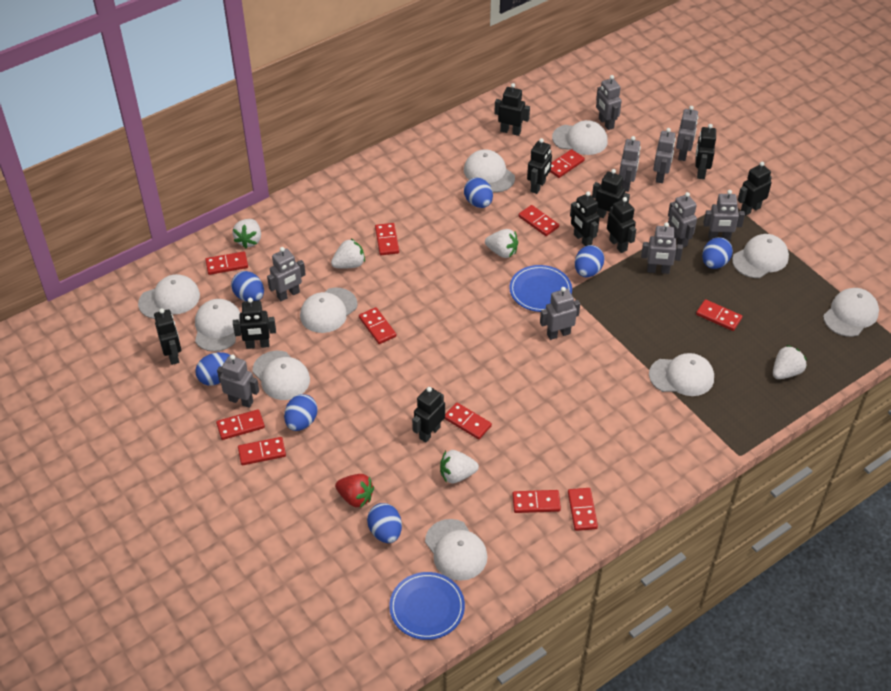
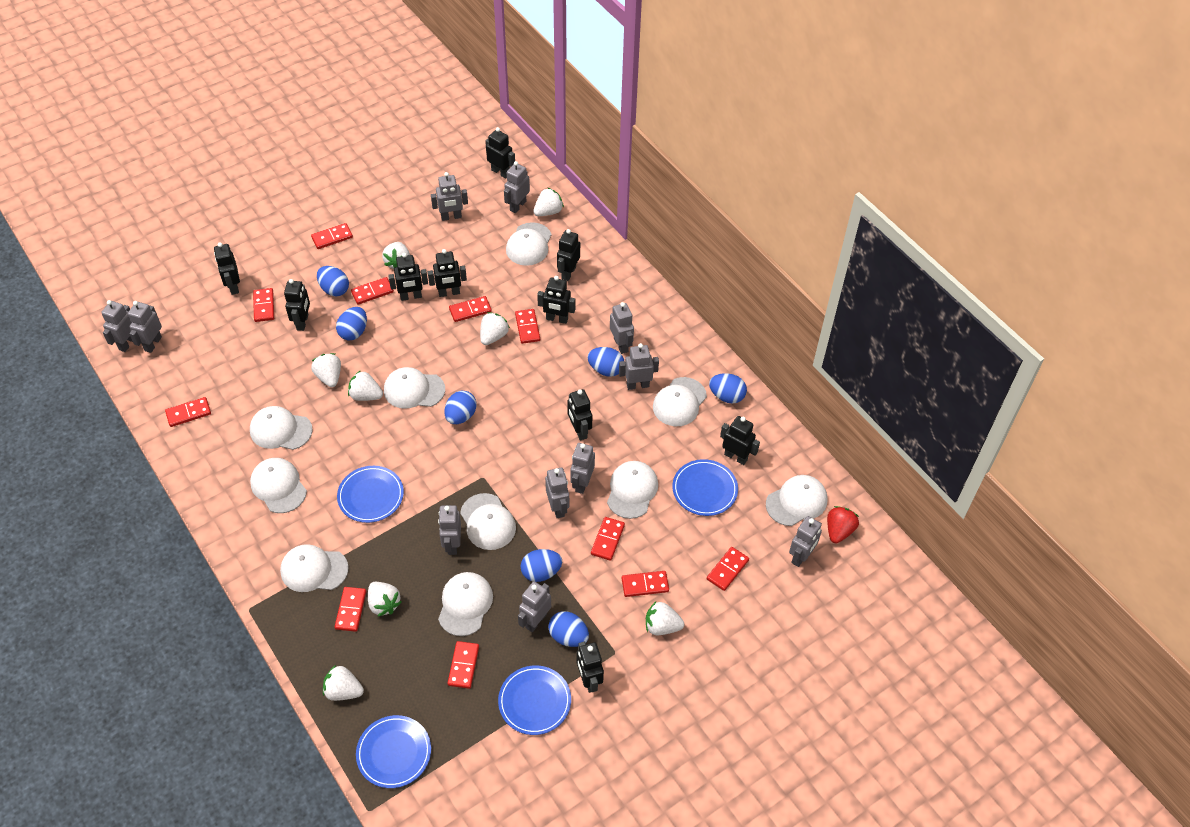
blue plate: 2 -> 4
grey robot: 10 -> 11
white strawberry: 5 -> 8

